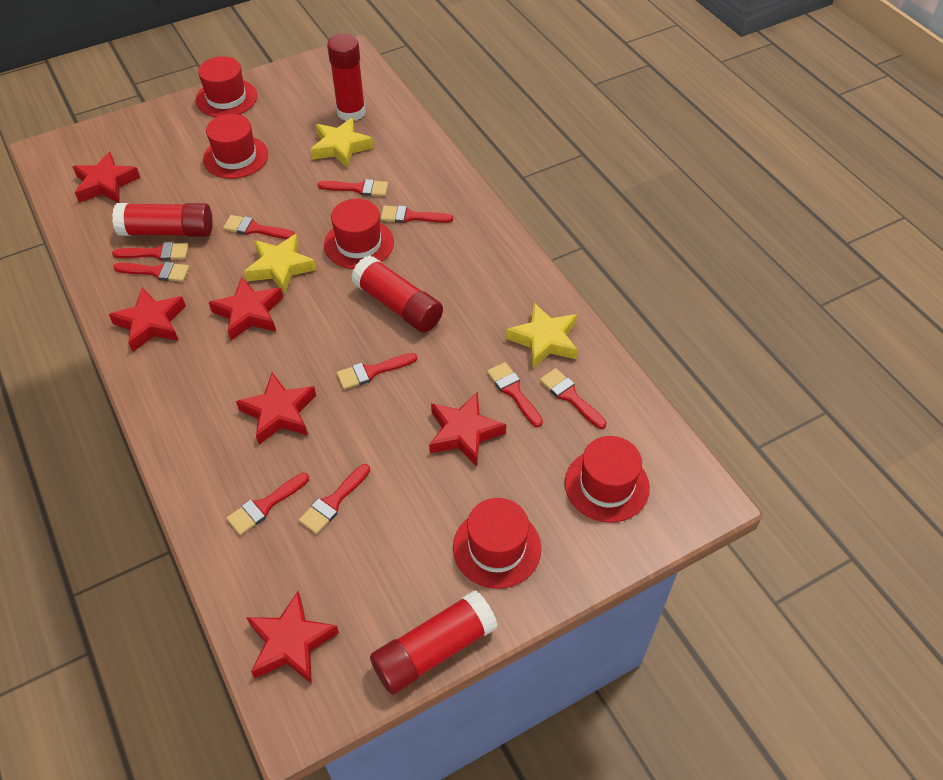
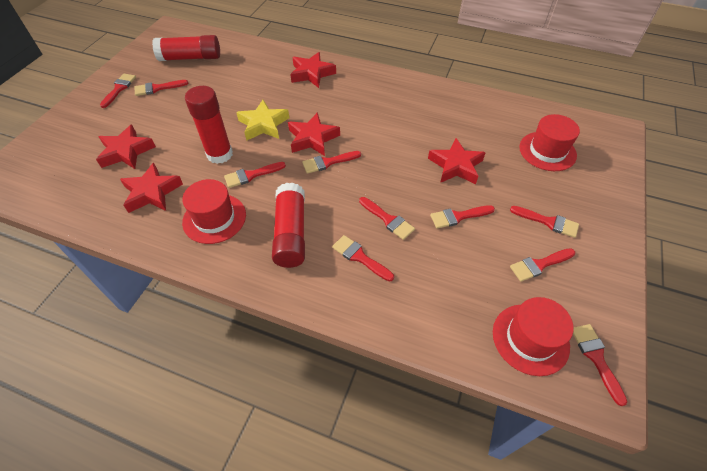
red glue stick: 4 -> 3
red hat: 5 -> 3
red star: 6 -> 5
yellow star: 3 -> 1

